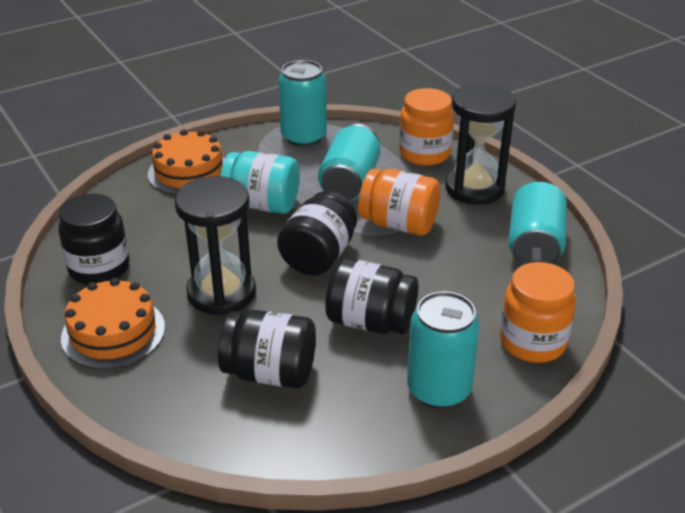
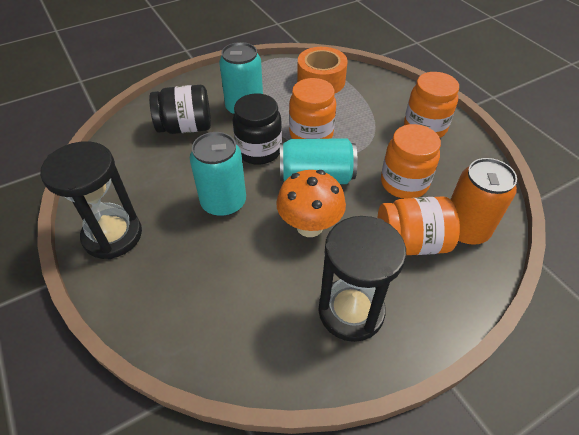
black jar: 4 -> 2
orange cake: 2 -> 0
orange can: 0 -> 1
orange jar: 3 -> 4
orange mushroom: 0 -> 1
orange tape: 0 -> 1
turquoise can: 4 -> 3
turquoise jar: 1 -> 0

